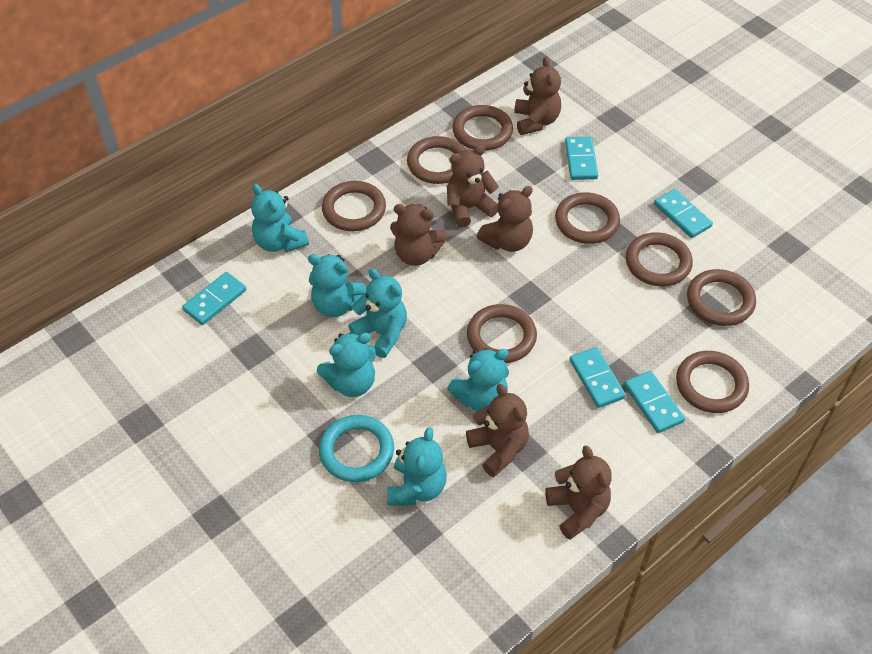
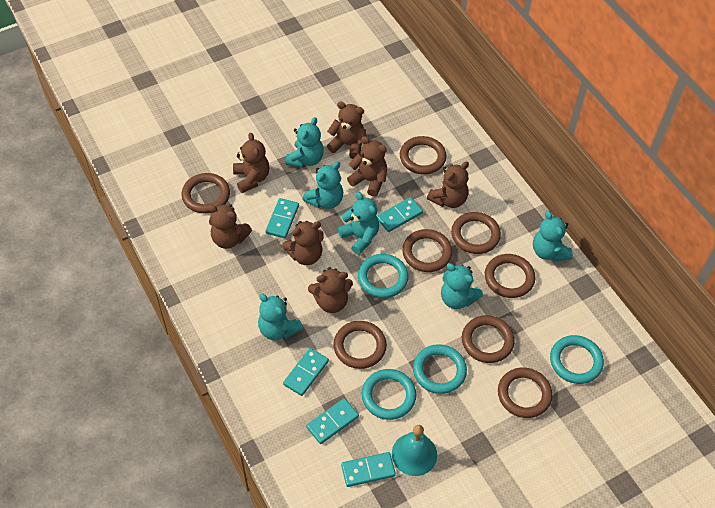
brown teddy bear: 6 -> 7
turquoise bell: 0 -> 1
turquoise ring: 1 -> 4

